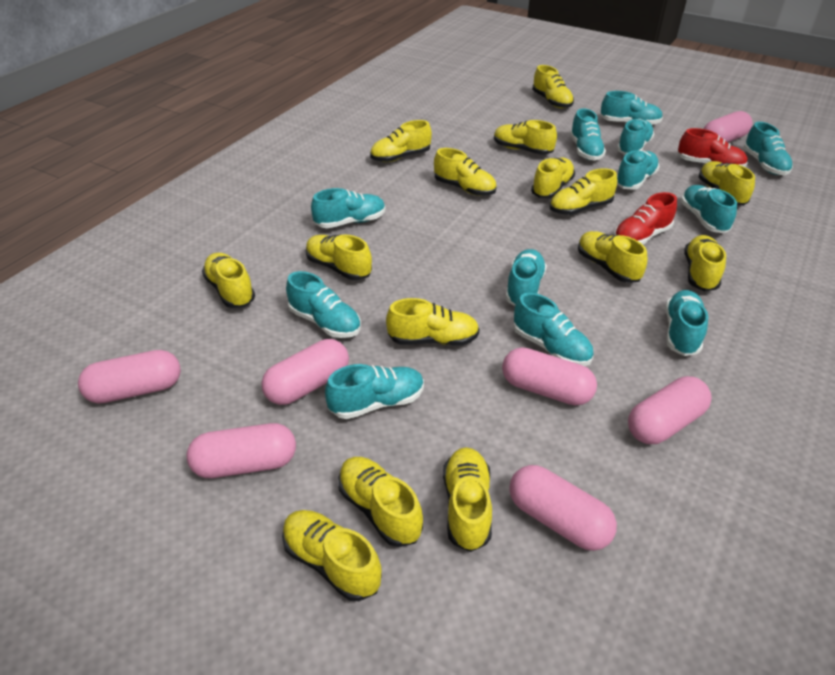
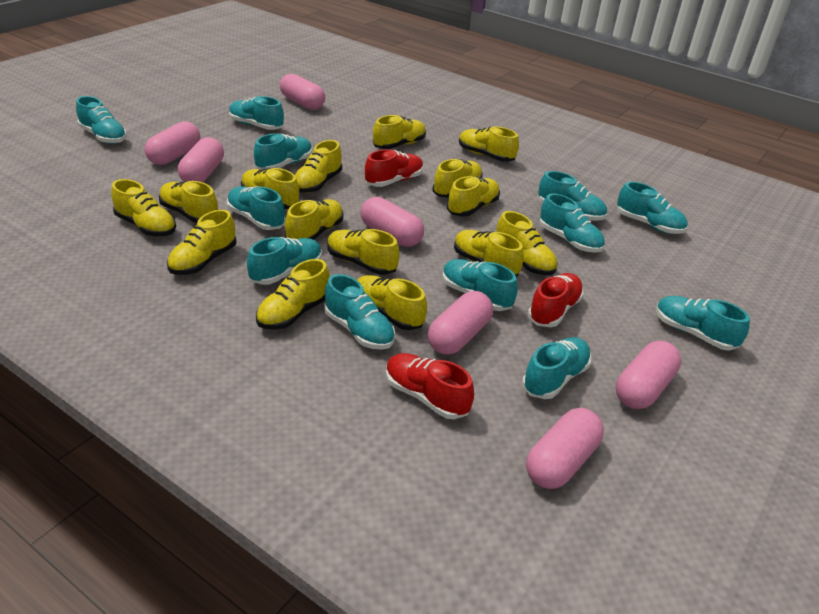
red shoe: 2 -> 3

